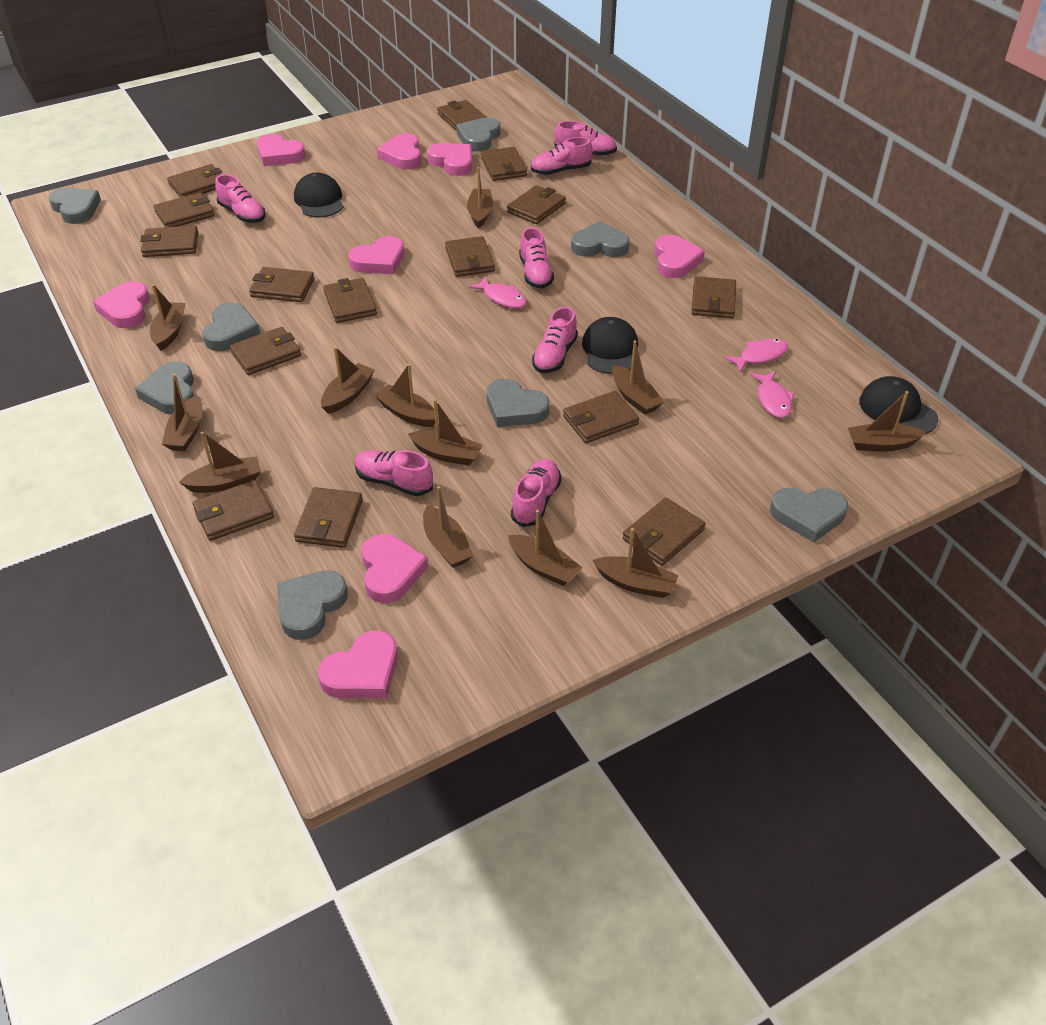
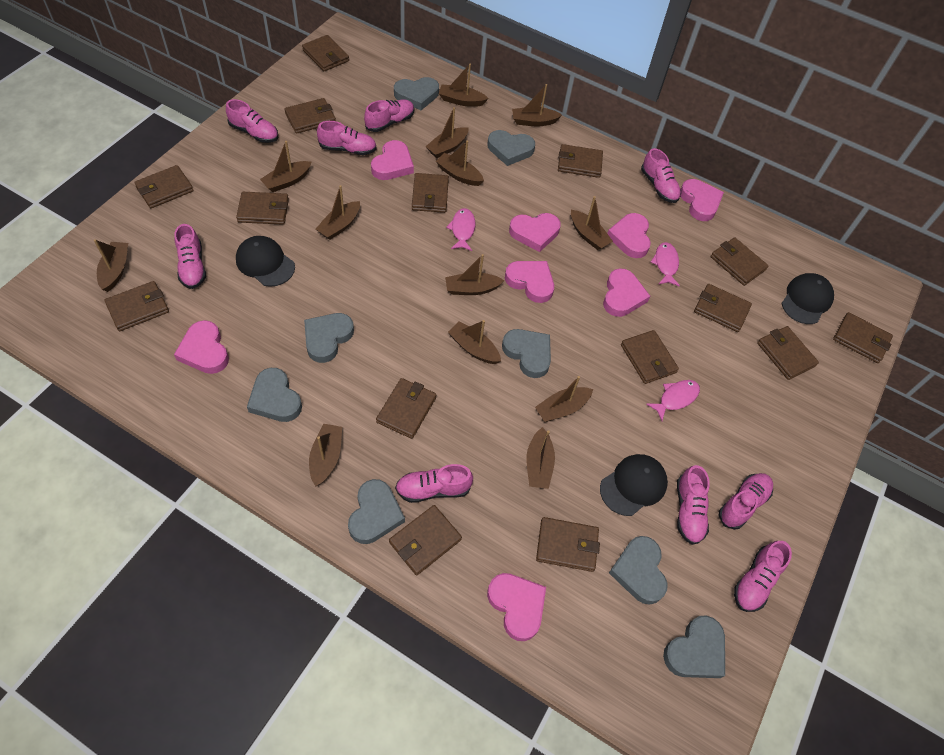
brown boat: 12 -> 13
pink shoe: 7 -> 9

